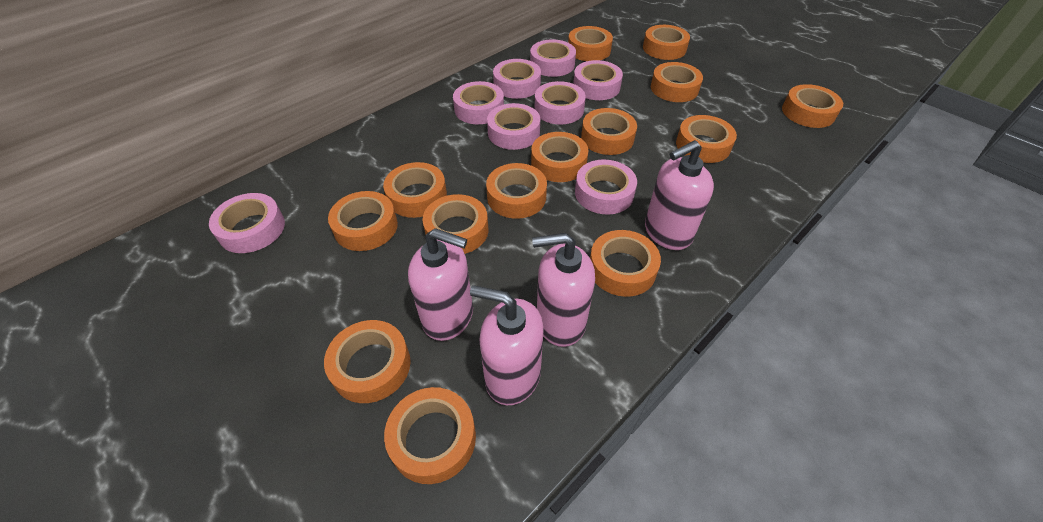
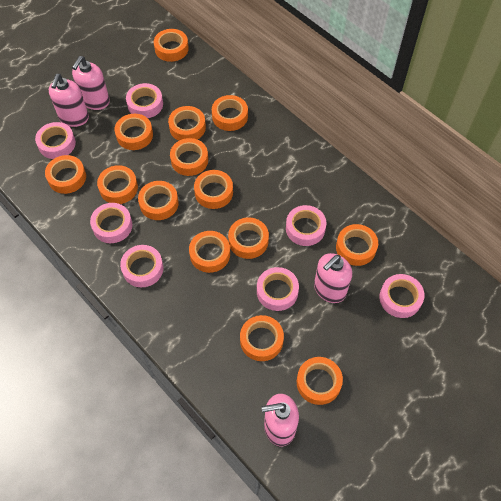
pink tape: 8 -> 7

